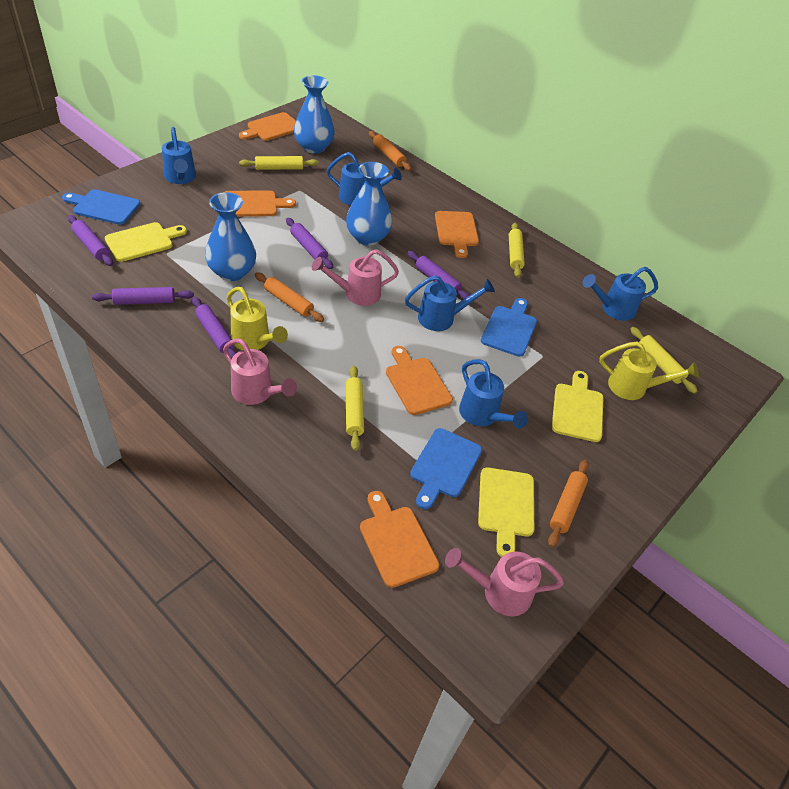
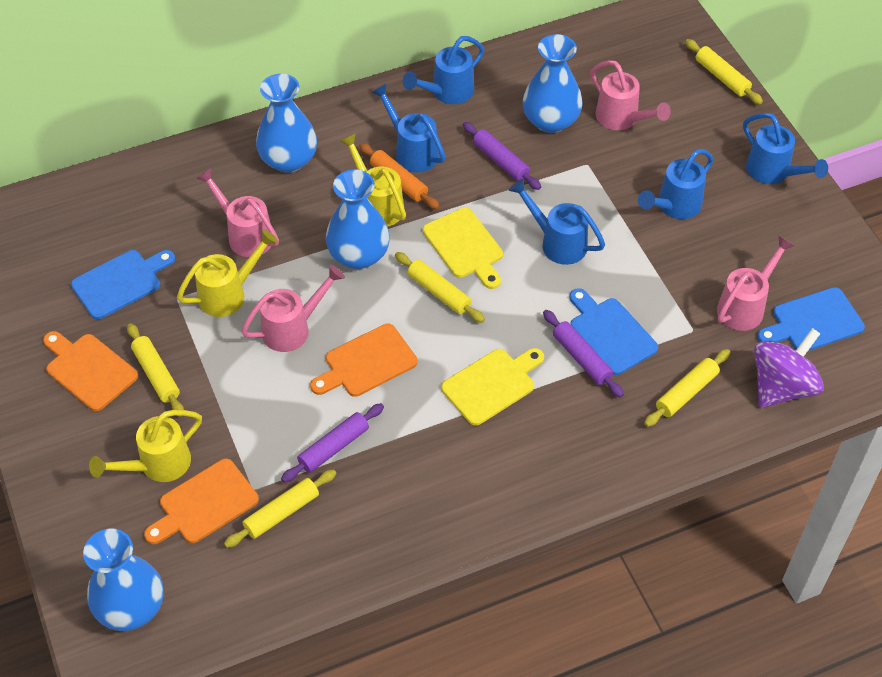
blue vase: 3 -> 4
orange cutting board: 5 -> 3
orange rolling pin: 3 -> 1
pink watering can: 3 -> 4
purple rolling pin: 5 -> 3
purple spinning top: 0 -> 1
yellow cutting board: 3 -> 2
yellow rolling pin: 4 -> 5
yellow watering can: 2 -> 3

